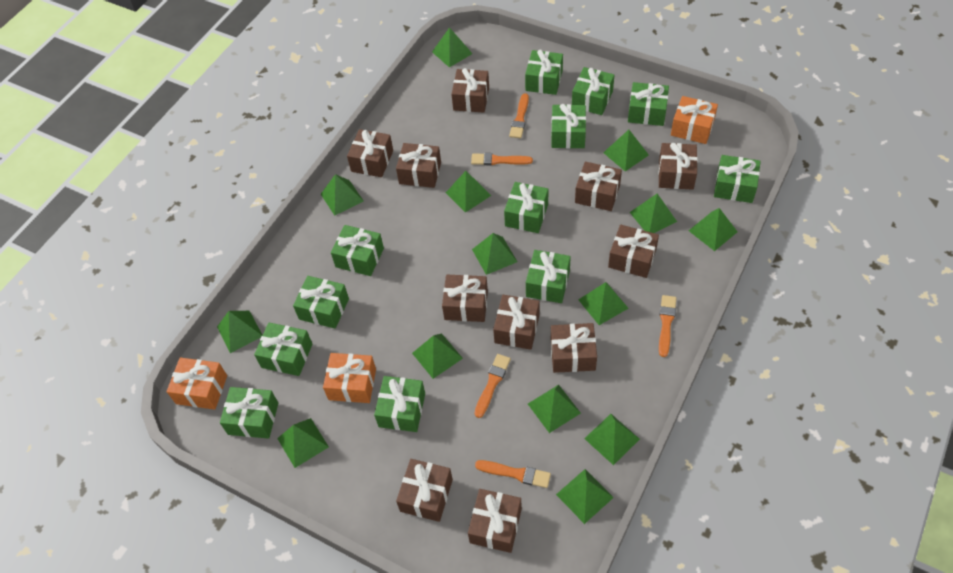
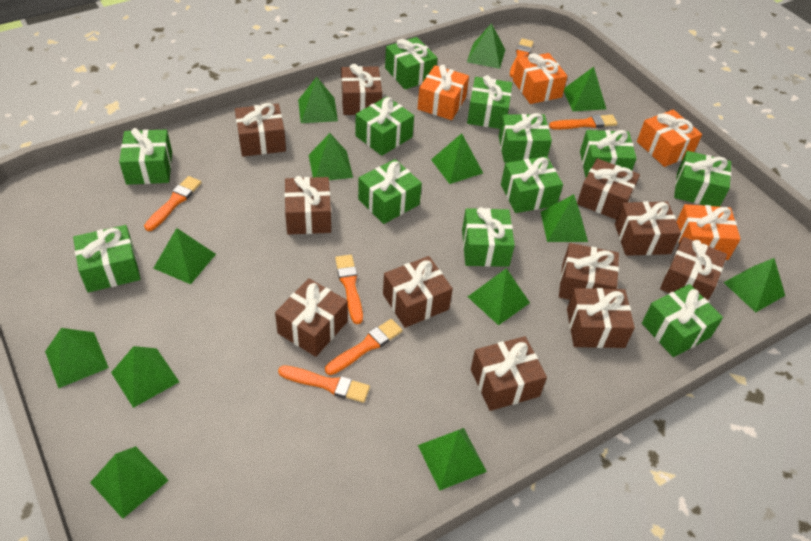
green pyramid: 14 -> 13
orange brush: 5 -> 6
orange gift: 3 -> 4

